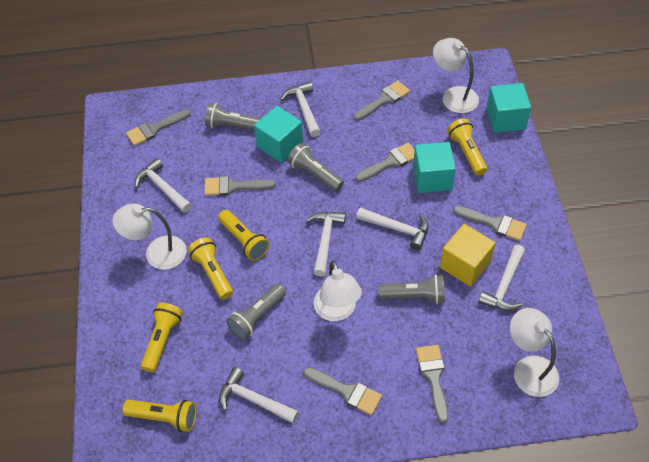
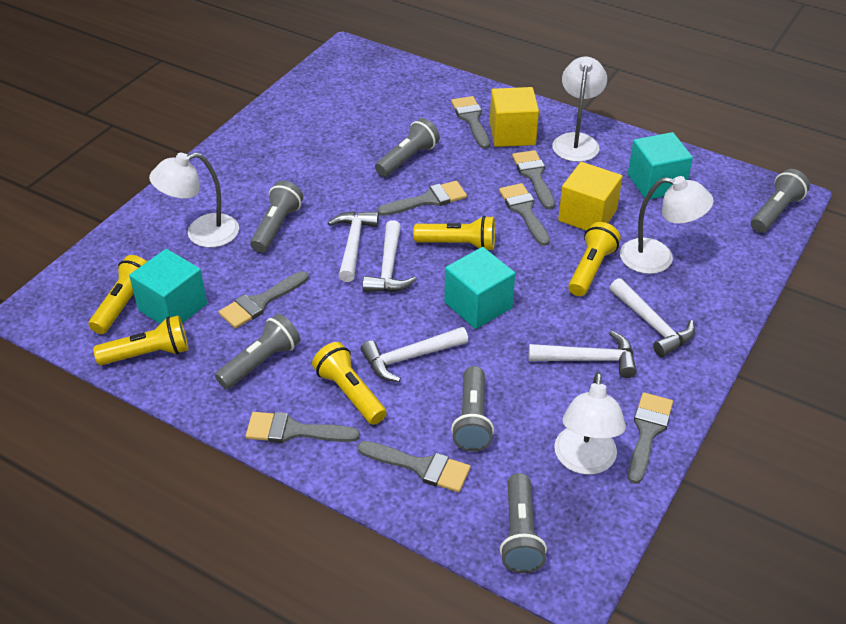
grey brush: 7 -> 8
grey flashlight: 4 -> 6
white hammer: 6 -> 5
yellow cube: 1 -> 2

